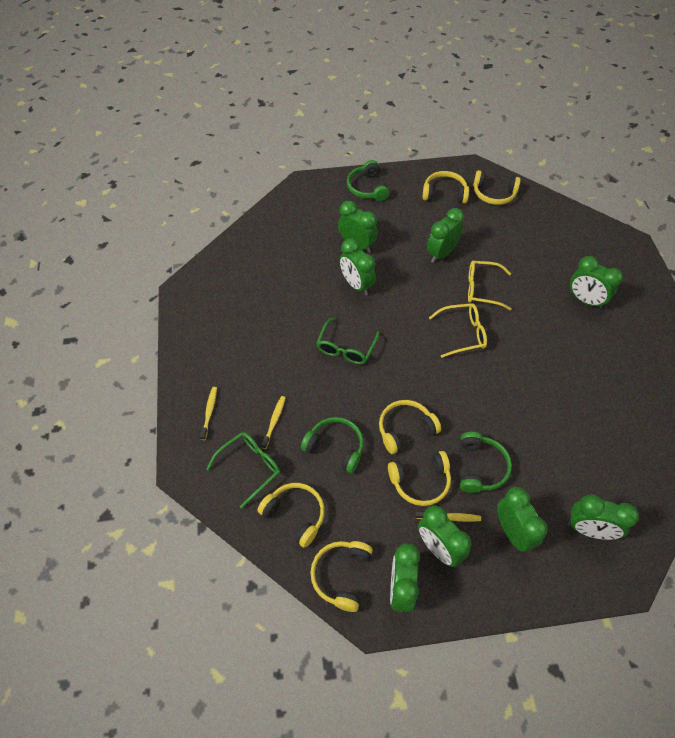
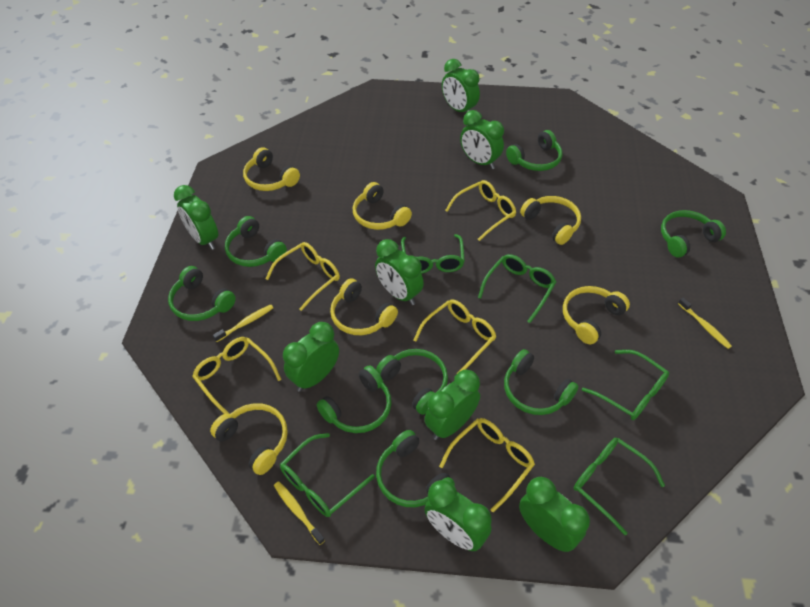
green glasses: 2 -> 5
green headphones: 3 -> 8
yellow glasses: 2 -> 5

